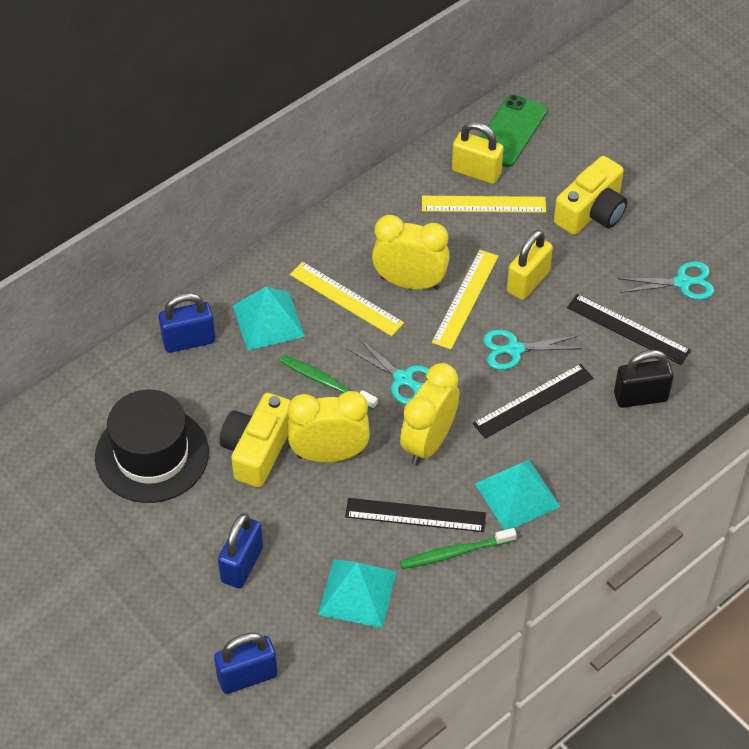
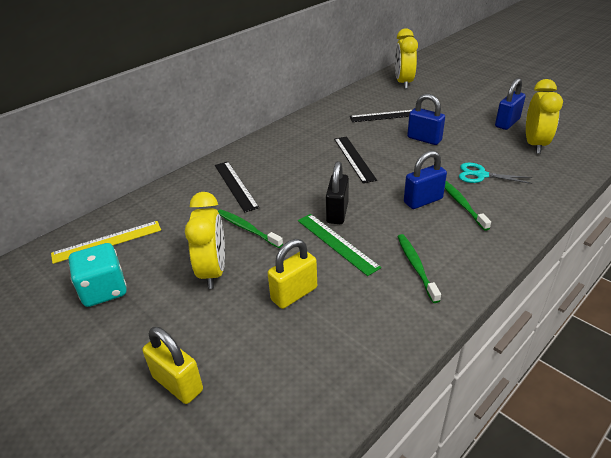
black hat: 1 -> 0
green phone: 1 -> 0
green ruler: 0 -> 1
green toothbrush: 2 -> 3
turquoise dice: 0 -> 1
turquoise pyramid: 3 -> 0
turquoise scissors: 3 -> 1
yellow camera: 2 -> 0
yellow ruler: 3 -> 1

